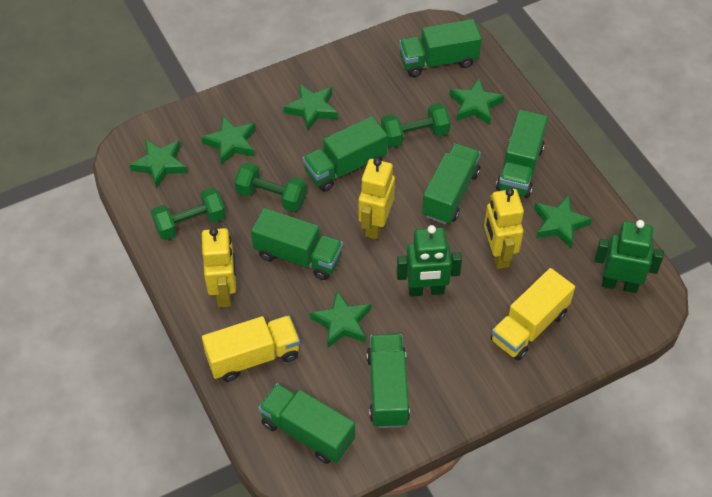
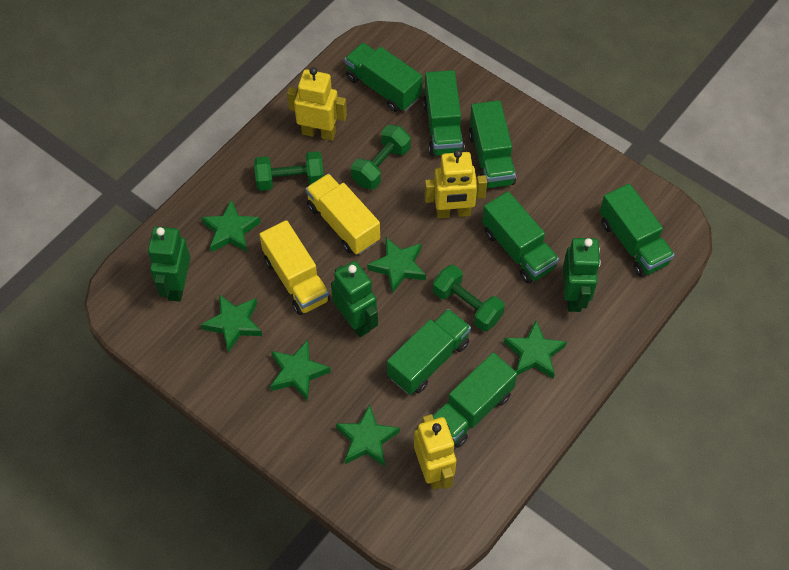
green robot: 2 -> 3

